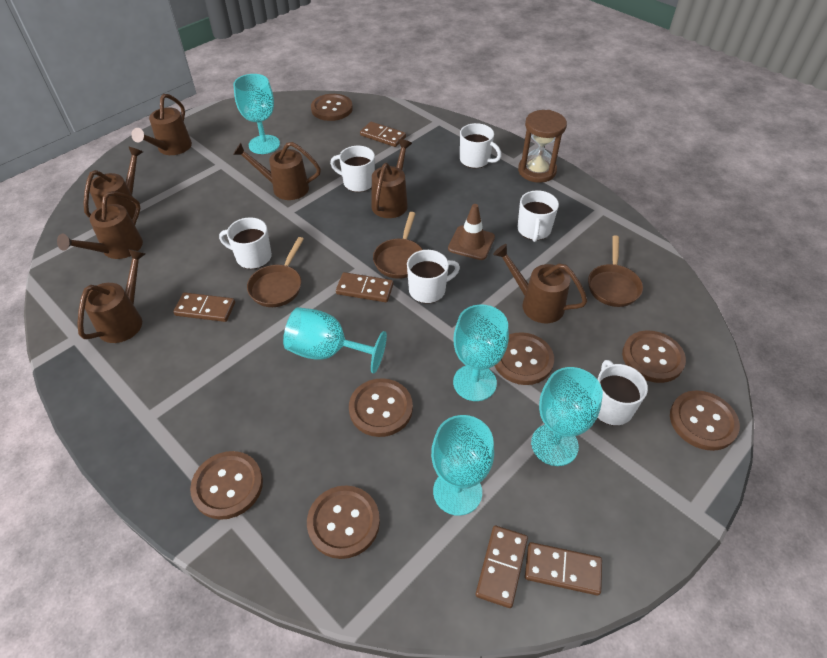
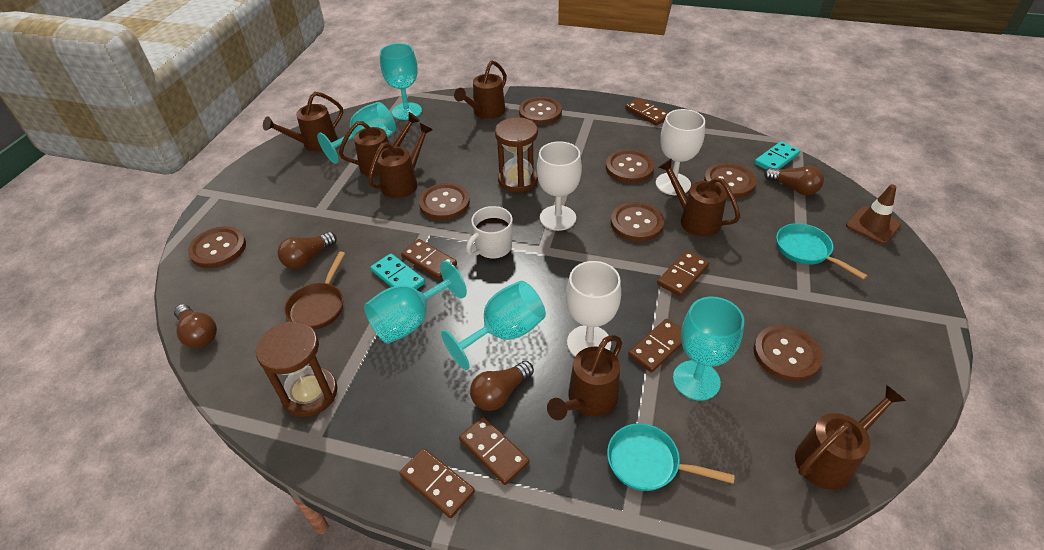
brown domino: 5 -> 6
brown hourglass: 1 -> 2
brown light bulb: 0 -> 4
brown pan: 3 -> 1
turquoise domino: 0 -> 2
turquoise pan: 0 -> 2
white goblet: 0 -> 3
white mug: 6 -> 1

